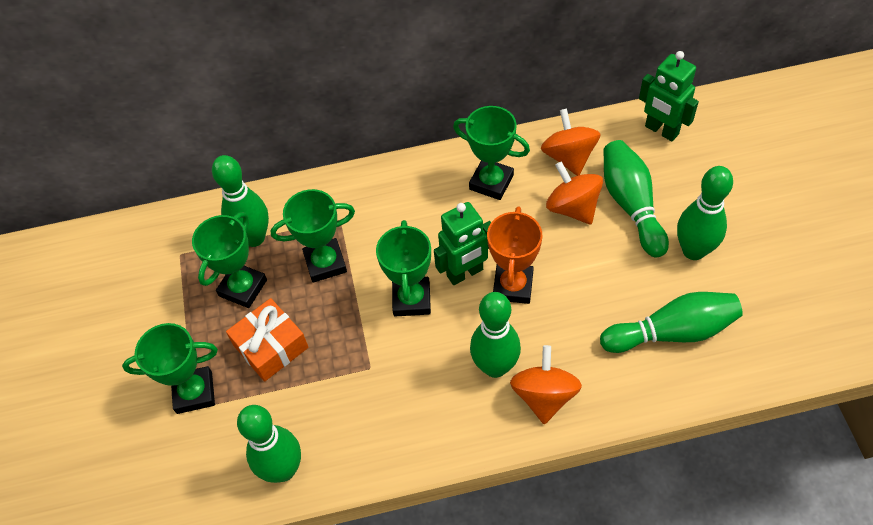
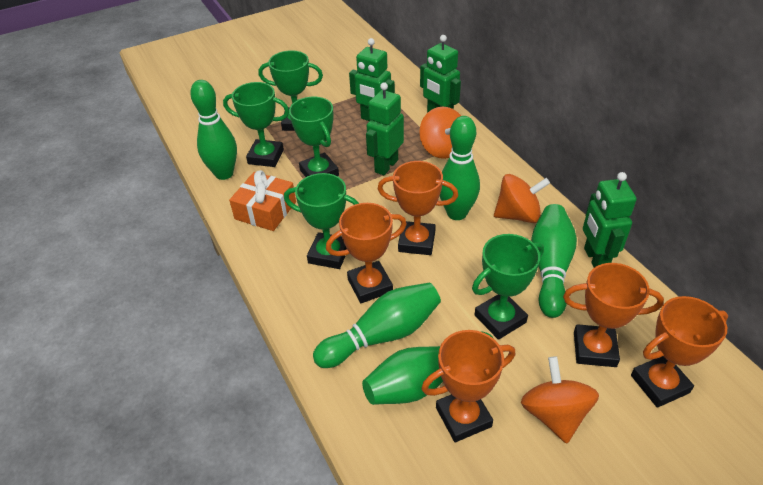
green bowling pin: 6 -> 5
green robot: 2 -> 4
orange trophy: 1 -> 5

